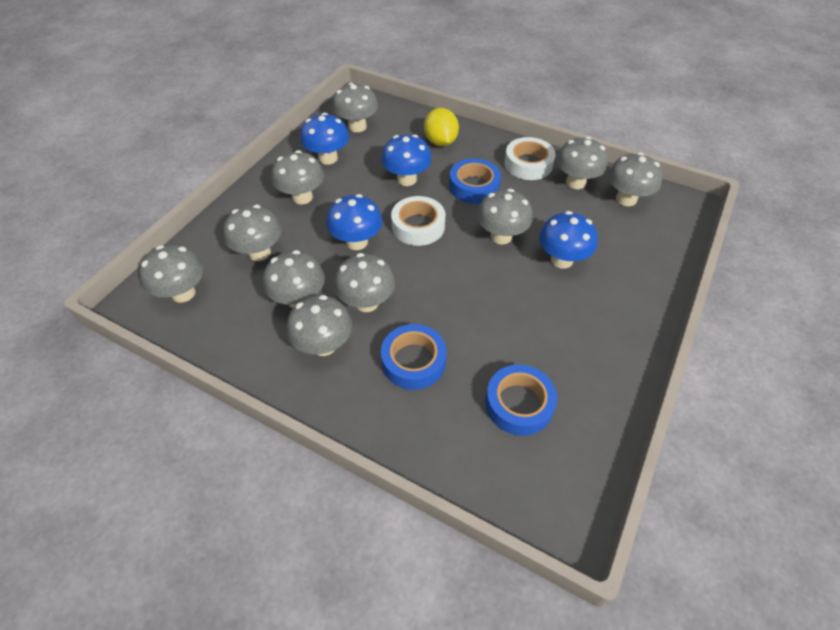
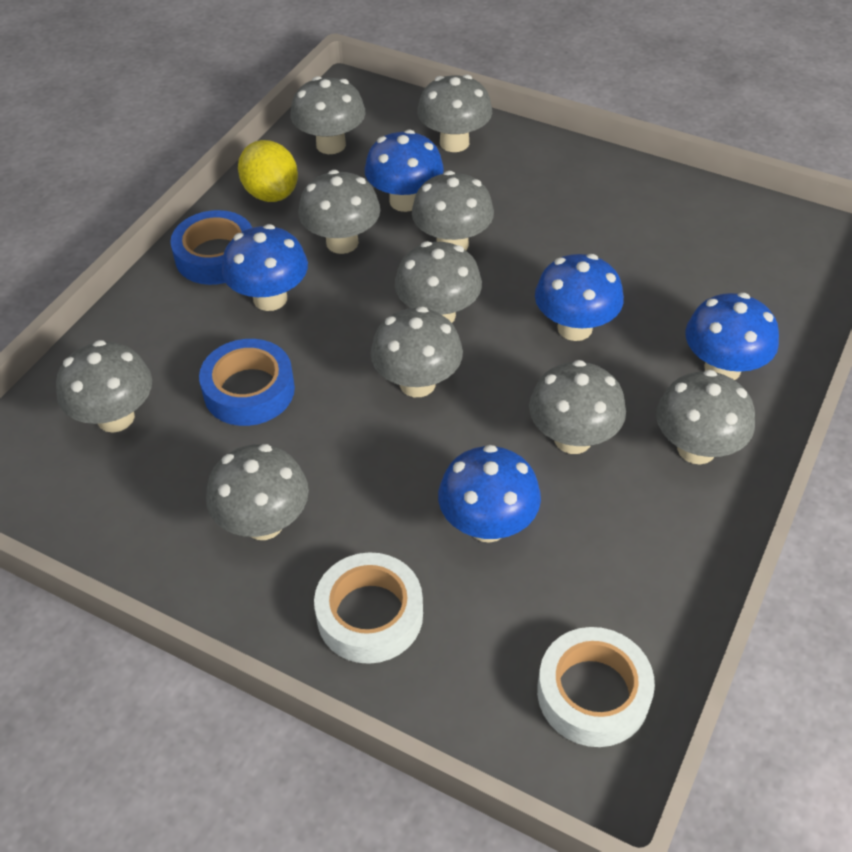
blue mushroom: 4 -> 5
blue tape: 3 -> 2

